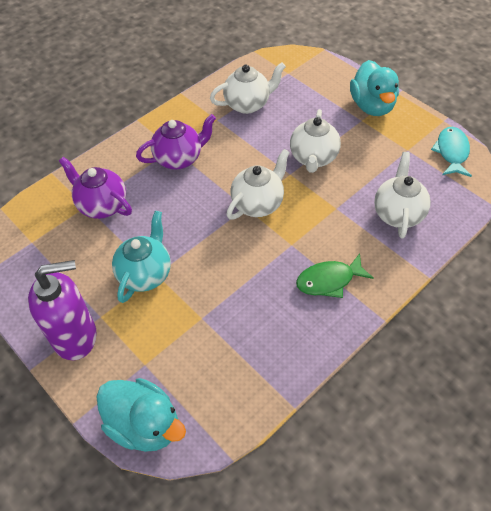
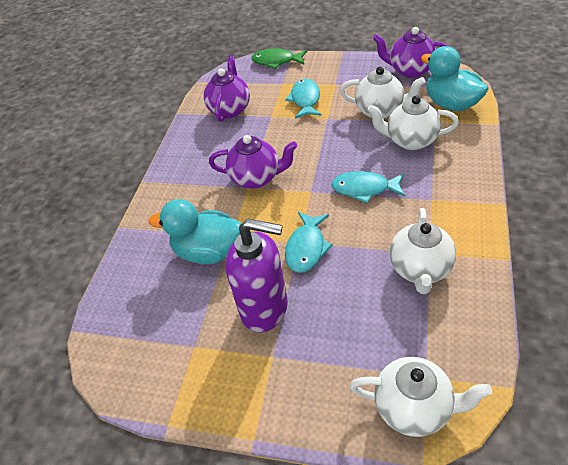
purple teapot: 2 -> 3
turquoise fish: 1 -> 3
turquoise teapot: 1 -> 0

